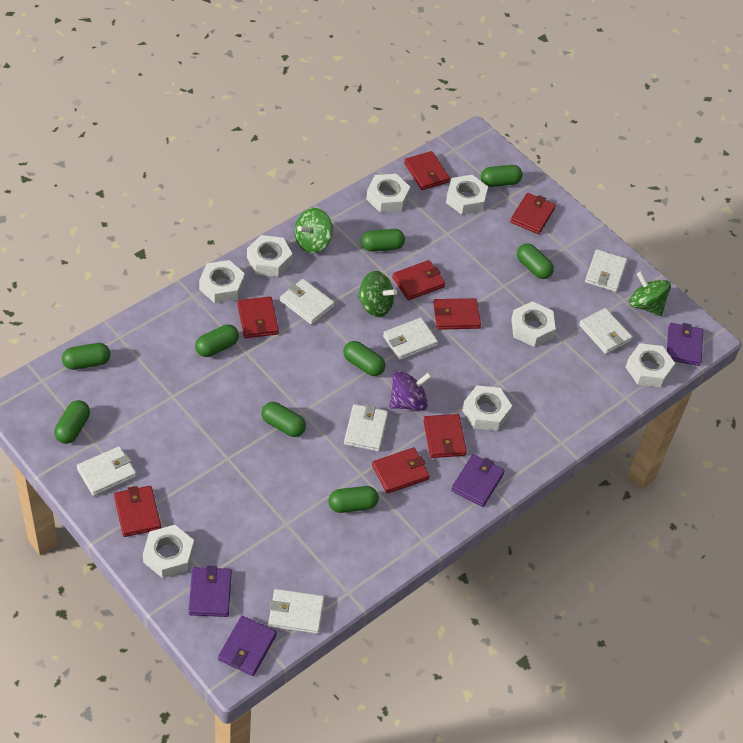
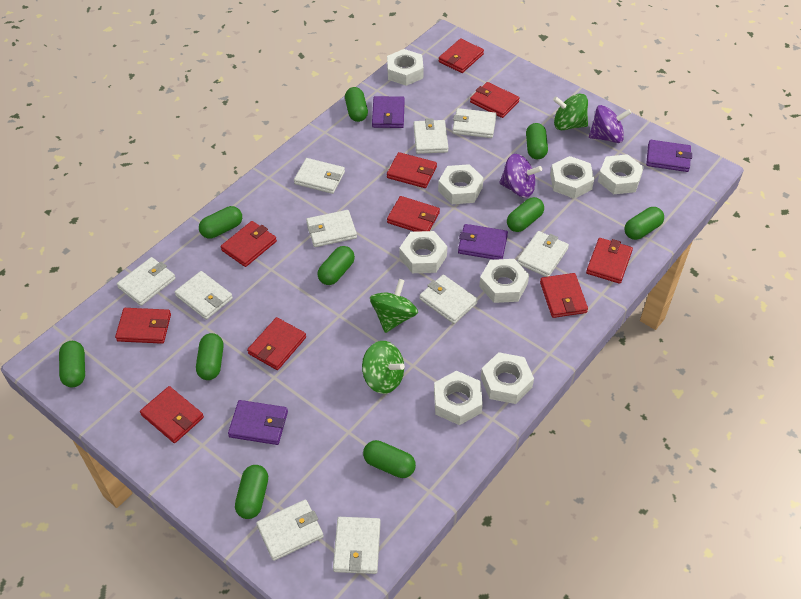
green capsule: 9 -> 10
purple spinning top: 1 -> 2
red wallet: 8 -> 10
white wallet: 7 -> 10

